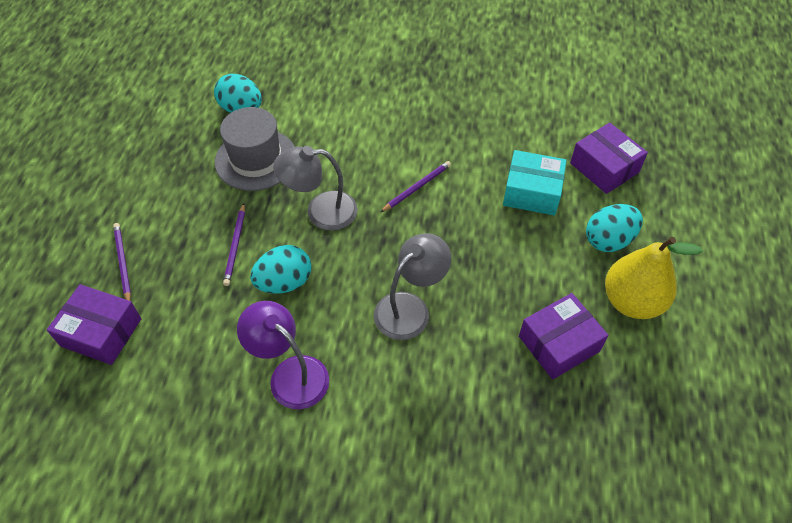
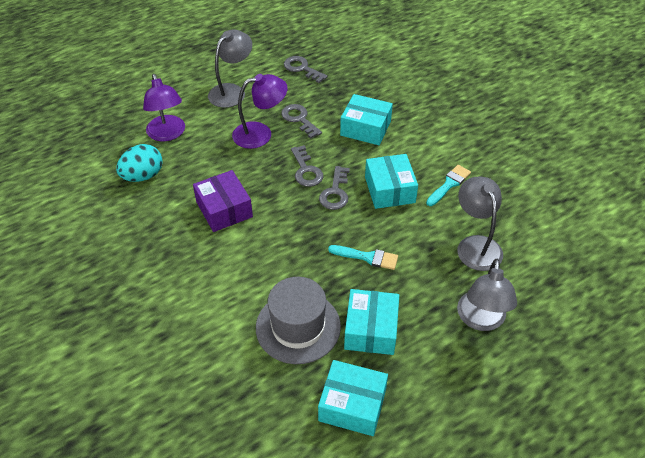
grey key: 0 -> 4
grey lamp: 2 -> 3
purple box: 3 -> 1
purple lamp: 1 -> 2
purple pencil: 3 -> 0
turquoise box: 1 -> 4
turquoise brush: 0 -> 2
turquoise egg: 3 -> 1
yellow pear: 1 -> 0

